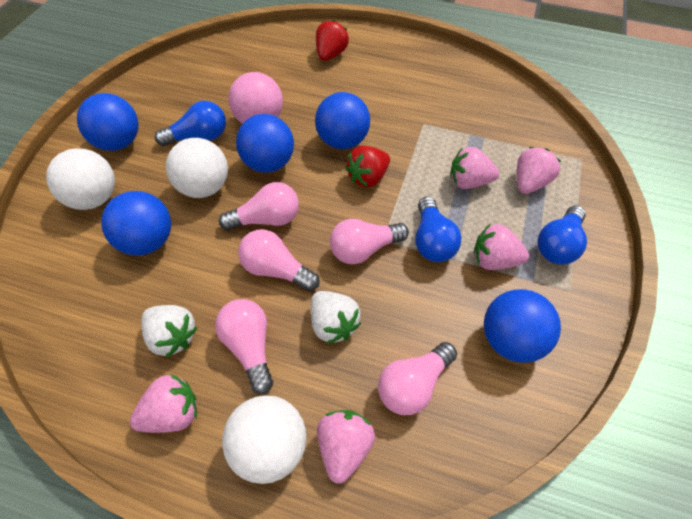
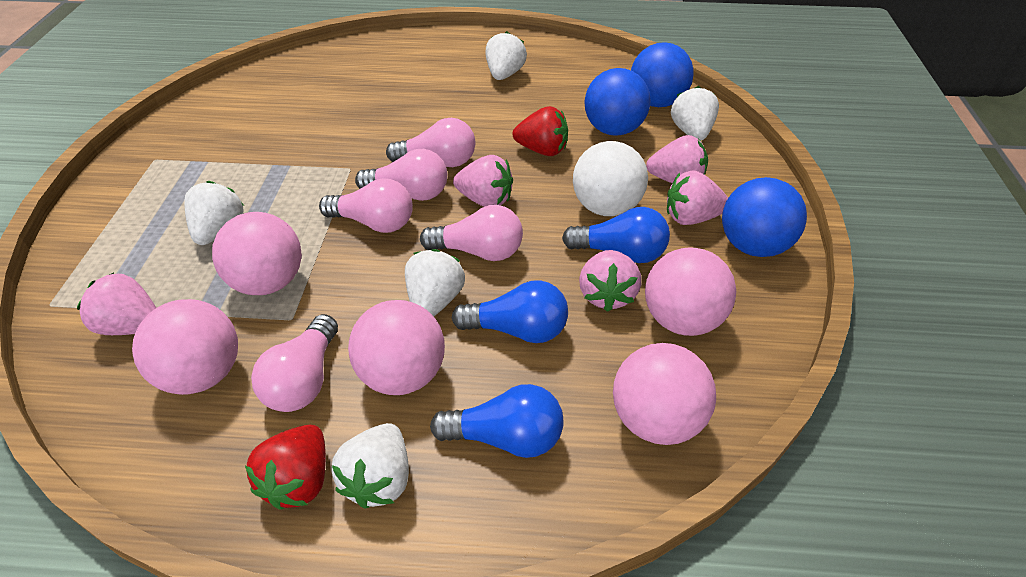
blue ball: 5 -> 3
pink ball: 1 -> 5
white ball: 3 -> 1
white strawberry: 2 -> 5

